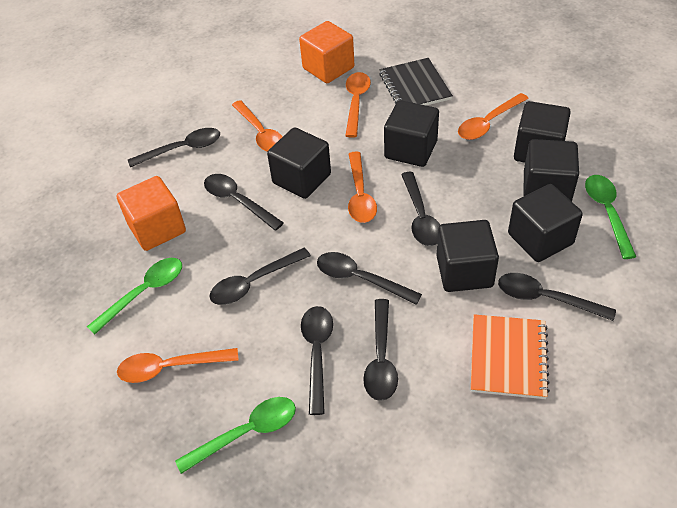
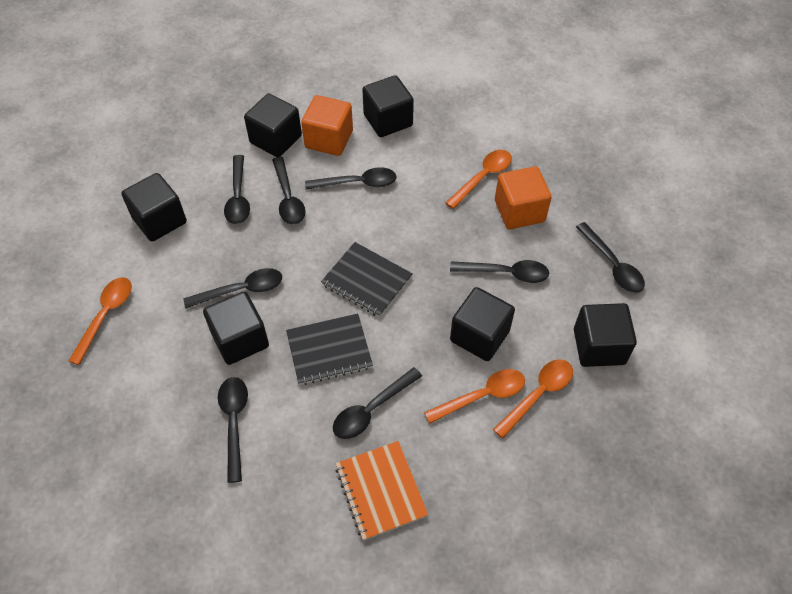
black notebook: 1 -> 2
green spoon: 3 -> 0
orange spoon: 5 -> 4

